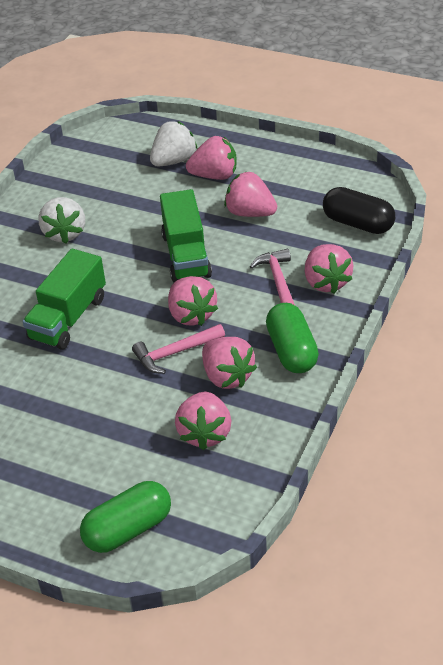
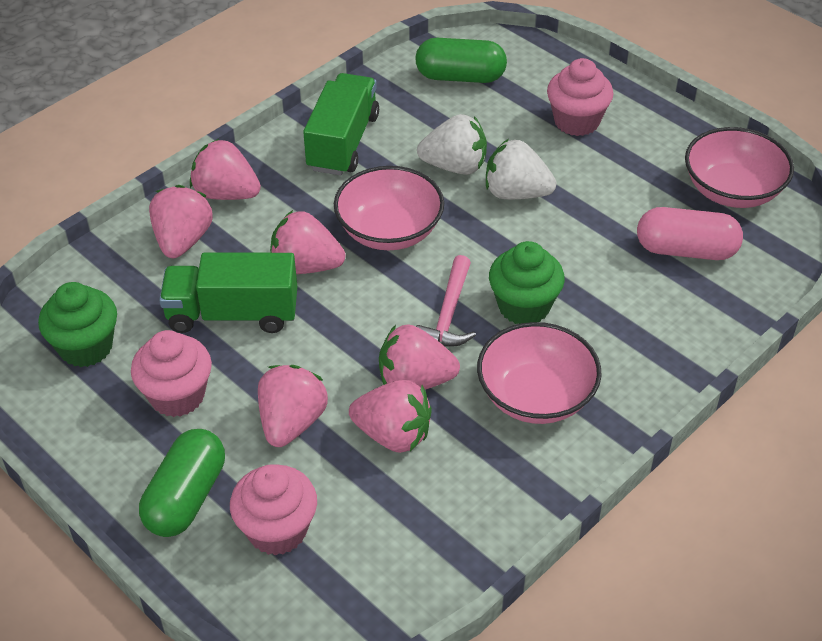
black capsule: 1 -> 0
green cupcake: 0 -> 2
pink bowl: 0 -> 3
pink capsule: 0 -> 1
pink cupcake: 0 -> 3
pink hammer: 2 -> 1

